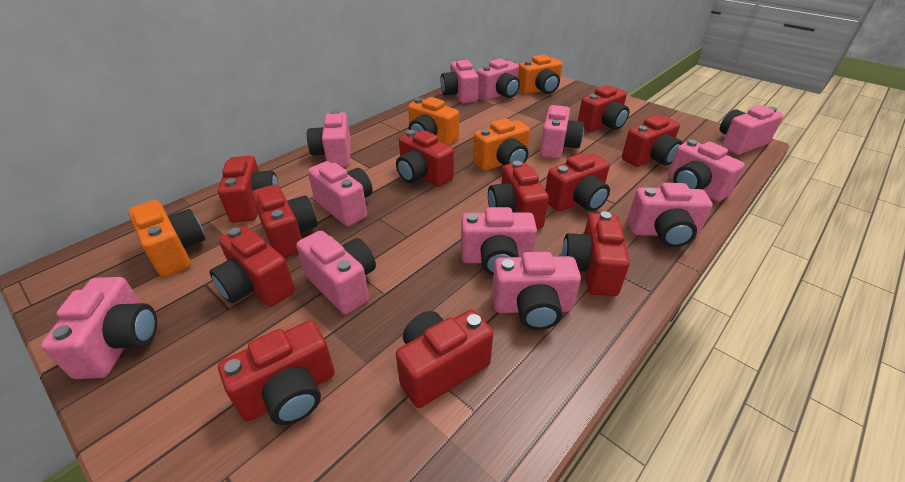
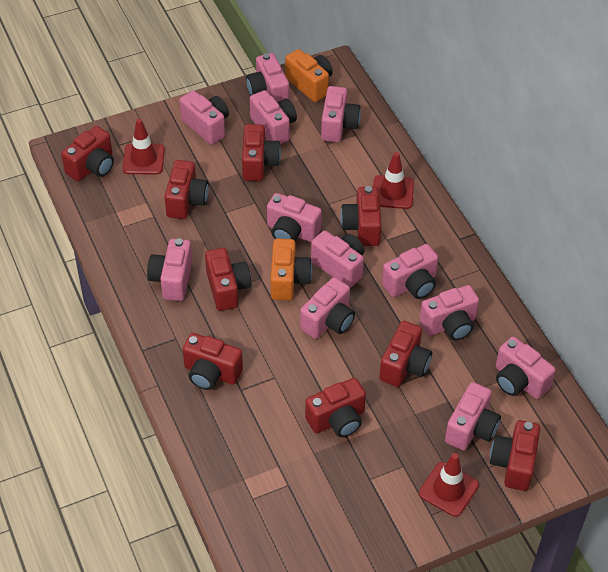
orange camera: 4 -> 2
red camera: 11 -> 9
red traffic cone: 0 -> 3

